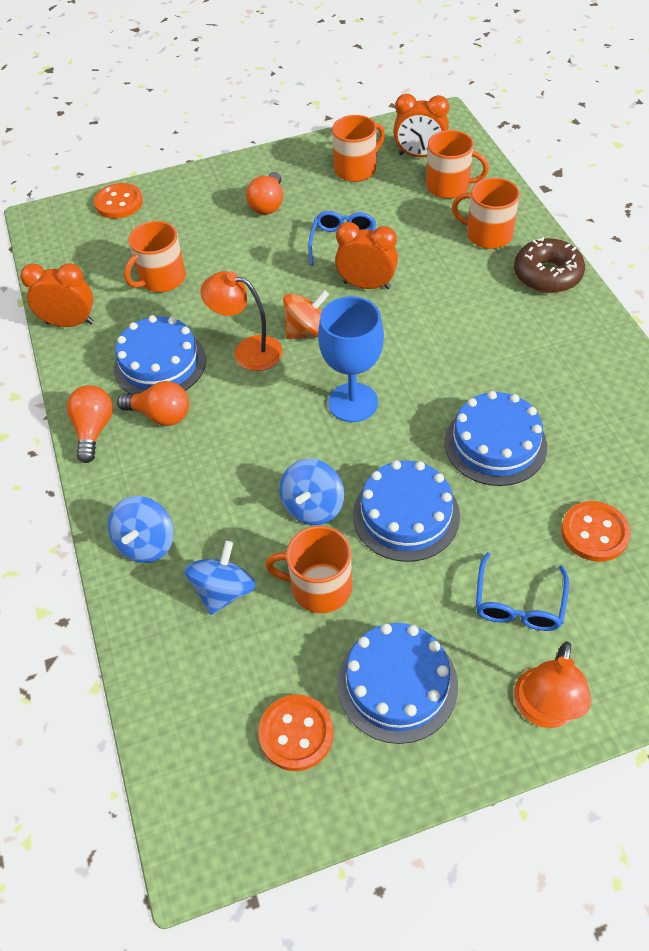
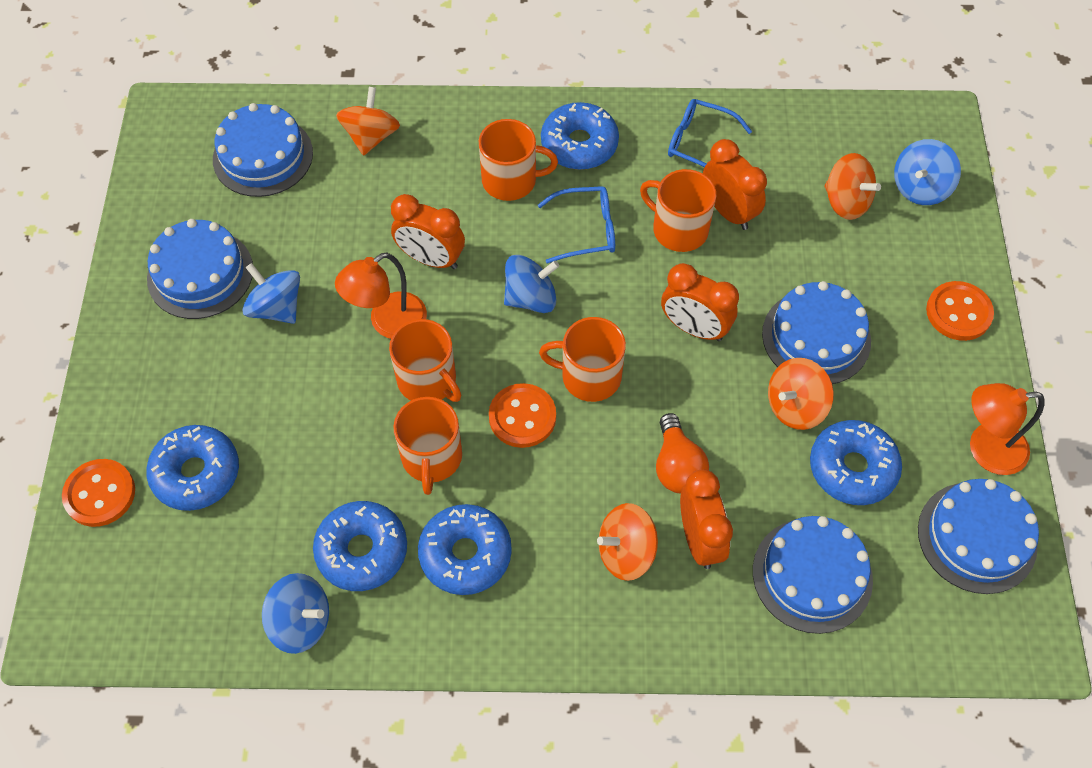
blue cake: 4 -> 5
blue donut: 0 -> 5
blue goblet: 1 -> 0
blue spinning top: 3 -> 4
brown donut: 1 -> 0
orange clock: 3 -> 4
orange light bulb: 3 -> 1
orange spinning top: 1 -> 4

